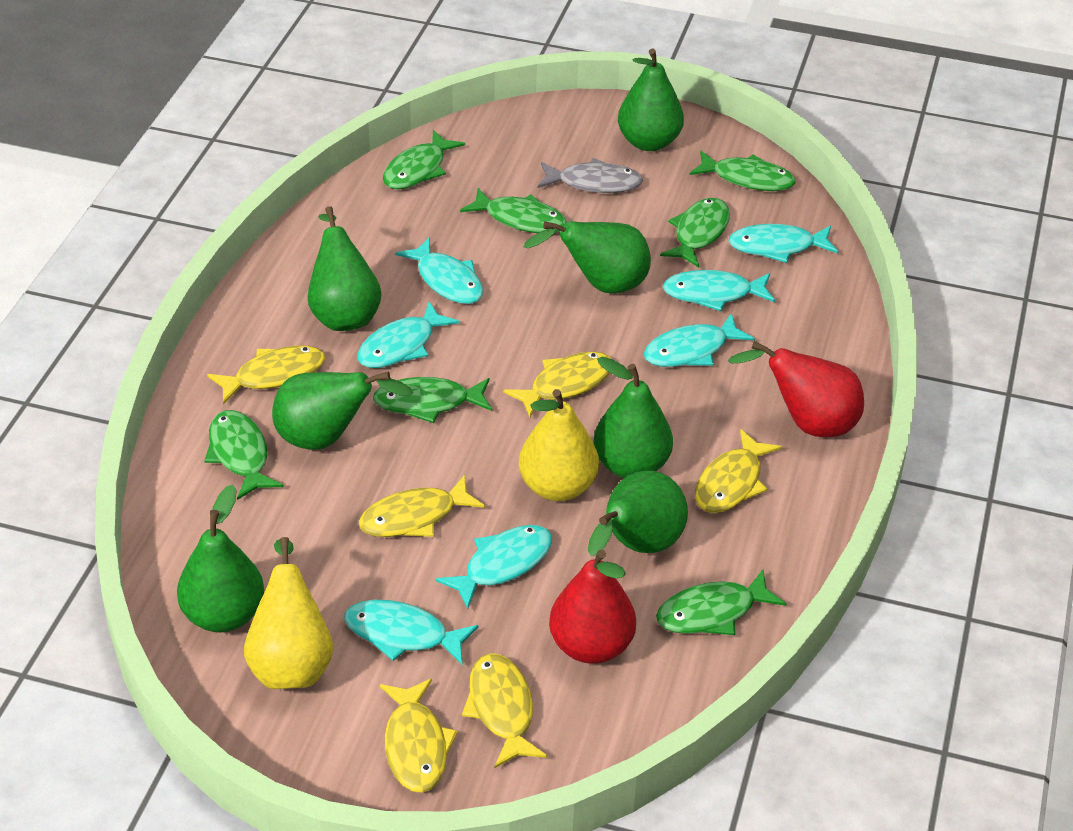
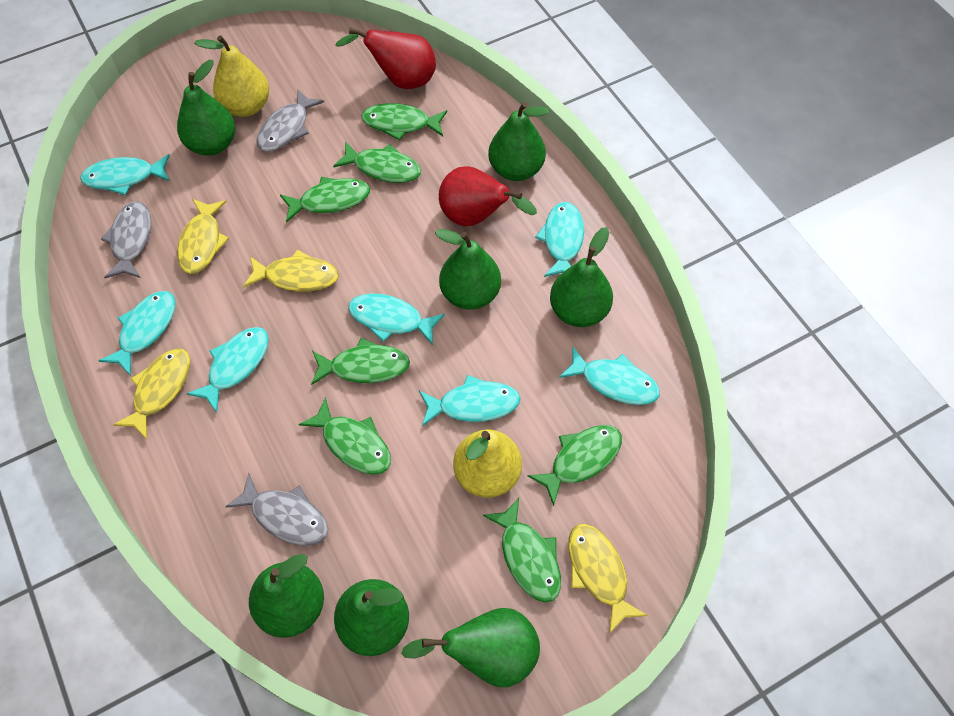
grey fish: 1 -> 3
yellow fish: 6 -> 4

